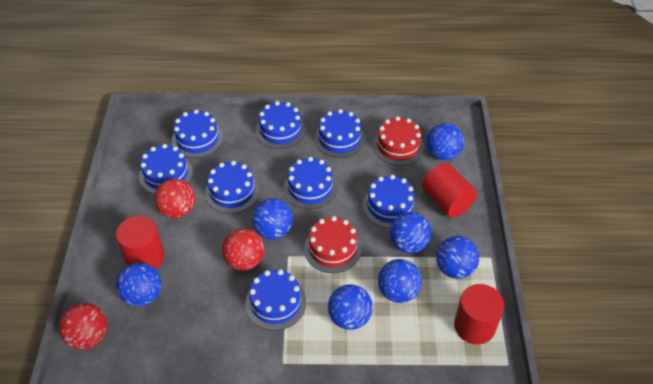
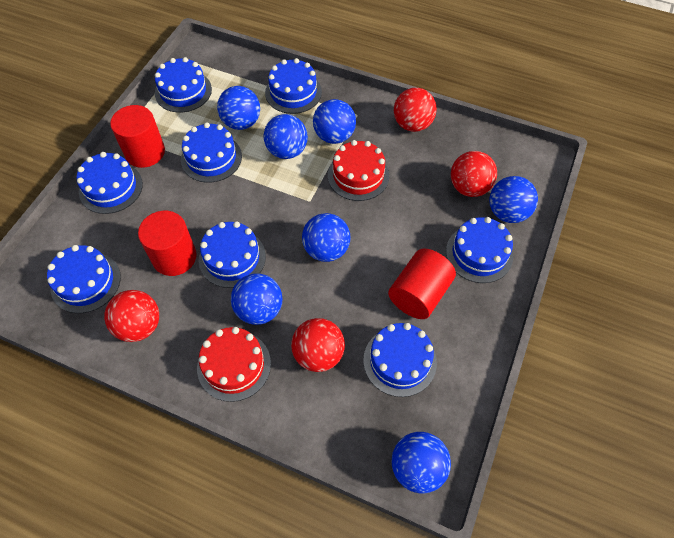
red ball: 3 -> 4

